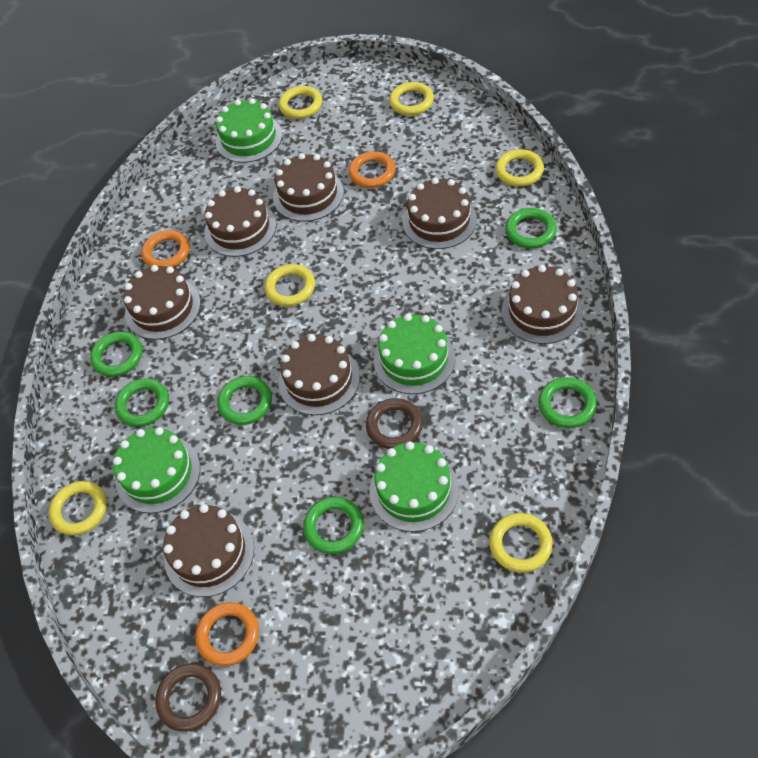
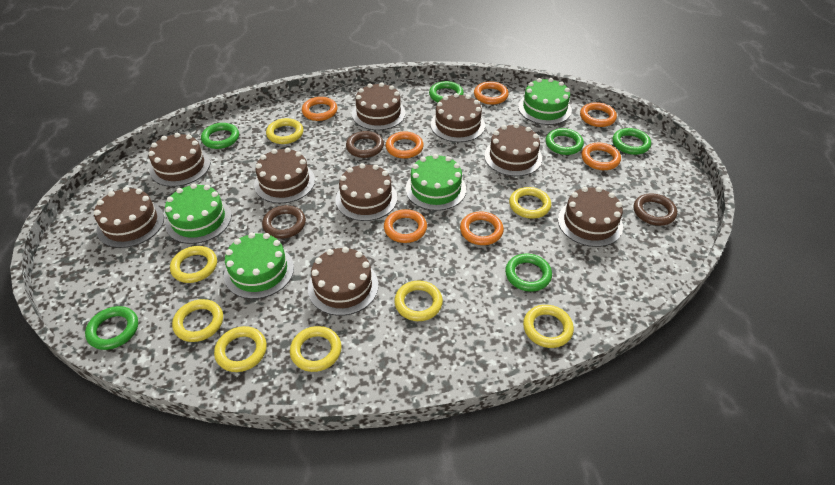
brown cake: 7 -> 9
brown ring: 2 -> 3
orange ring: 3 -> 7
yellow ring: 6 -> 8

